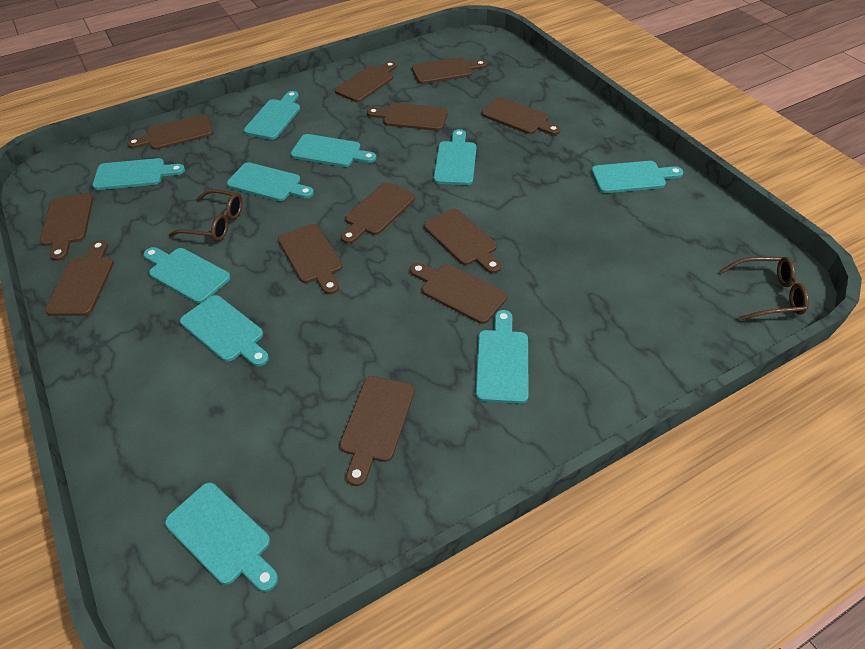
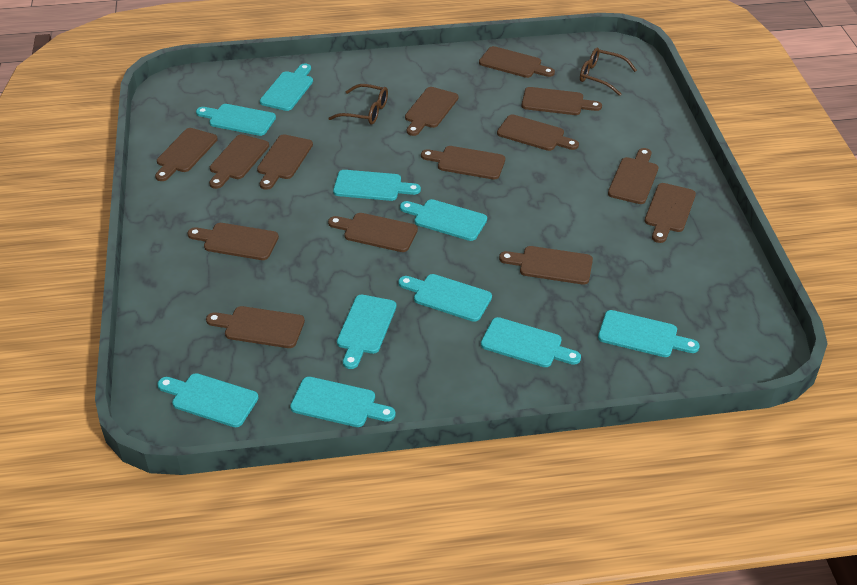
brown cutting board: 12 -> 14

